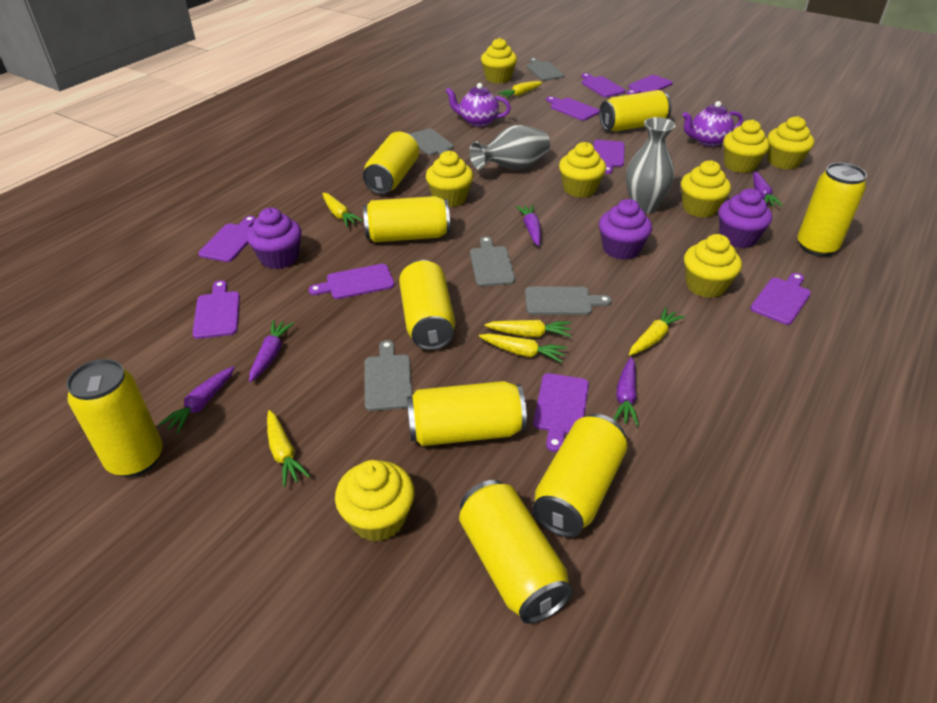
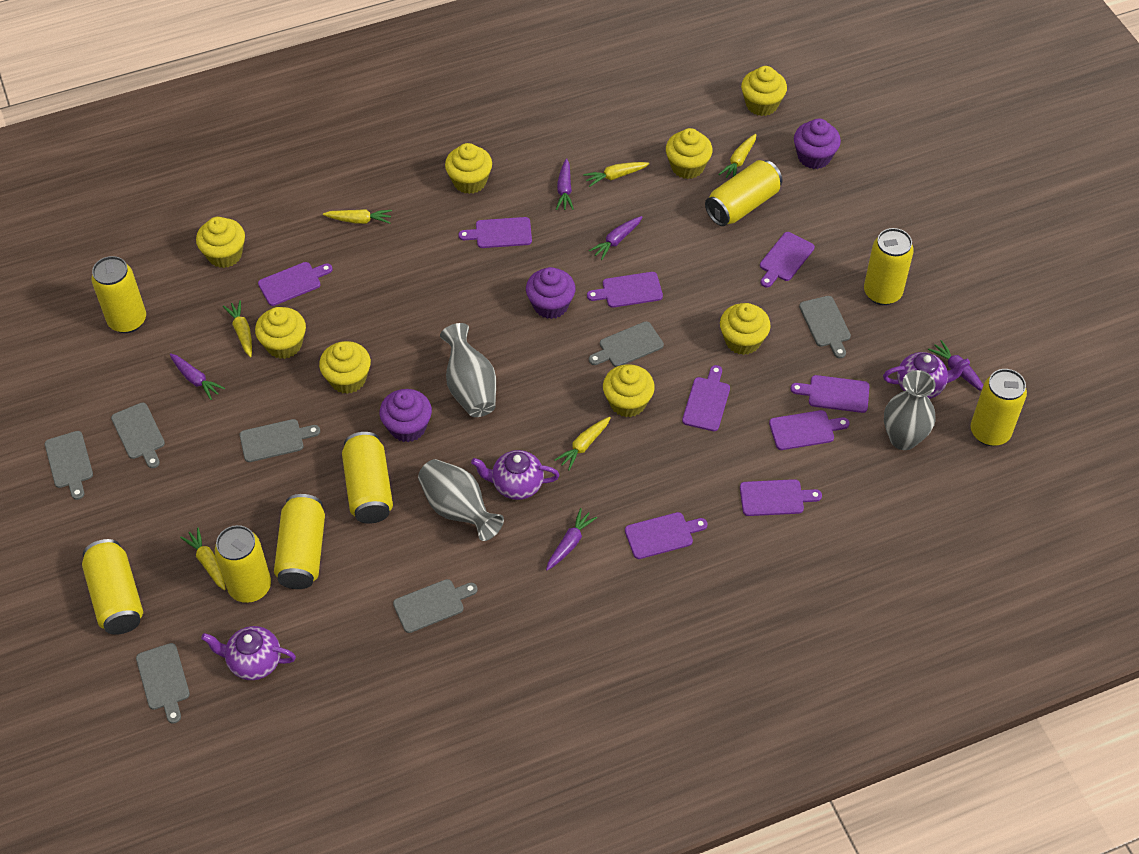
grey cutting board: 5 -> 7
grey vase: 2 -> 3
purple teapot: 2 -> 3
yellow can: 9 -> 8

